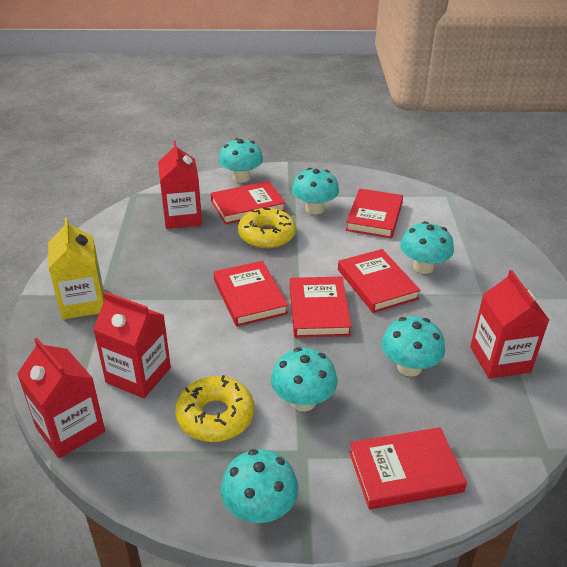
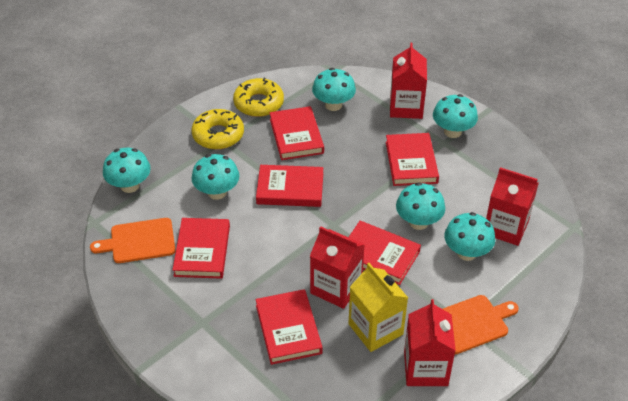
orange cutting board: 0 -> 2

